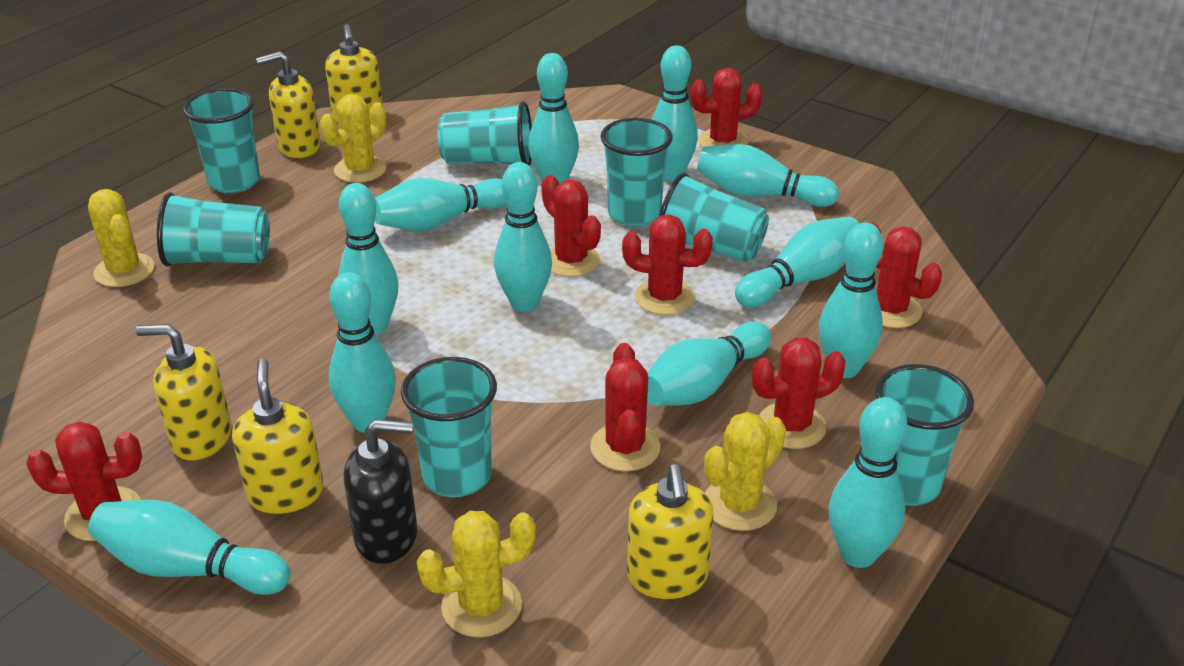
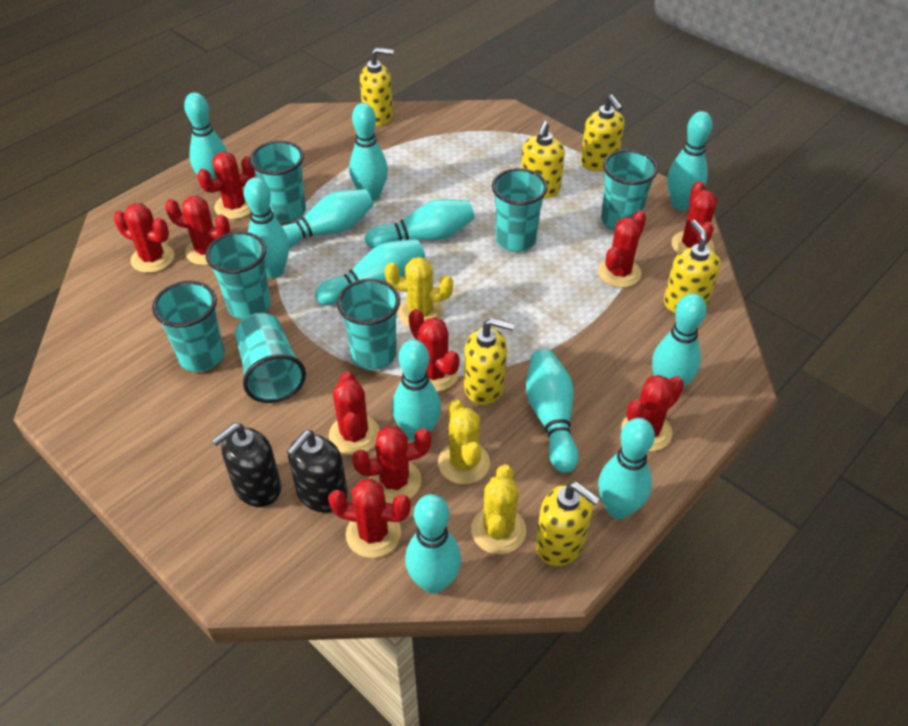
black soap dispenser: 1 -> 2
red cactus: 7 -> 10
yellow cactus: 4 -> 3
yellow soap dispenser: 5 -> 6

